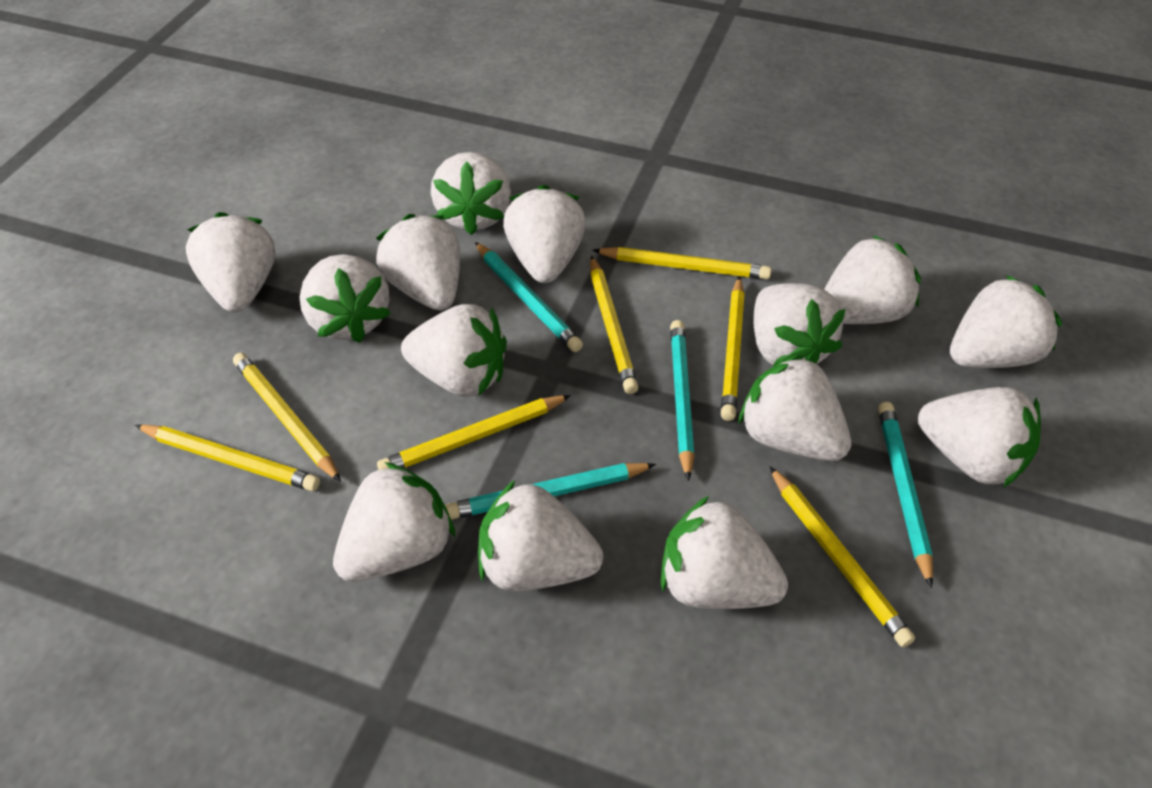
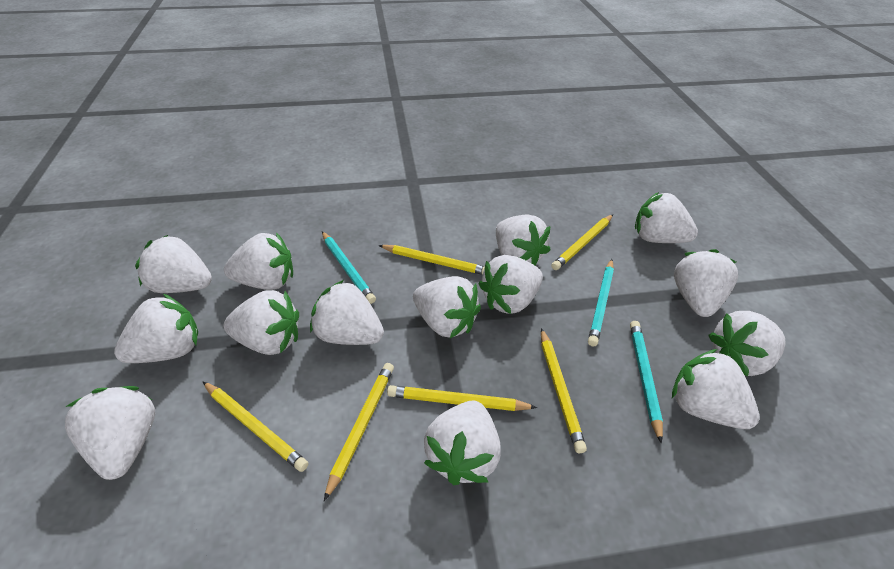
turquoise pencil: 4 -> 3
yellow pencil: 7 -> 6

